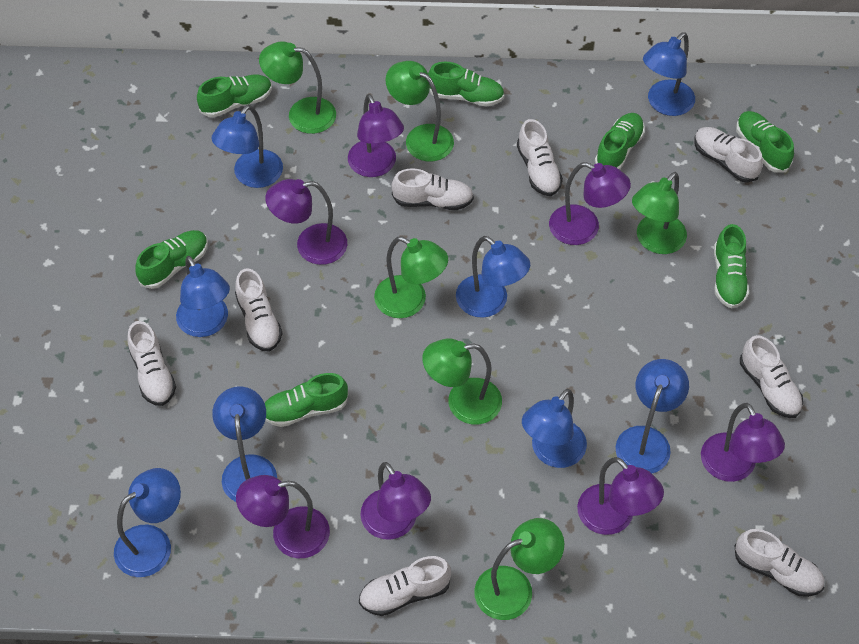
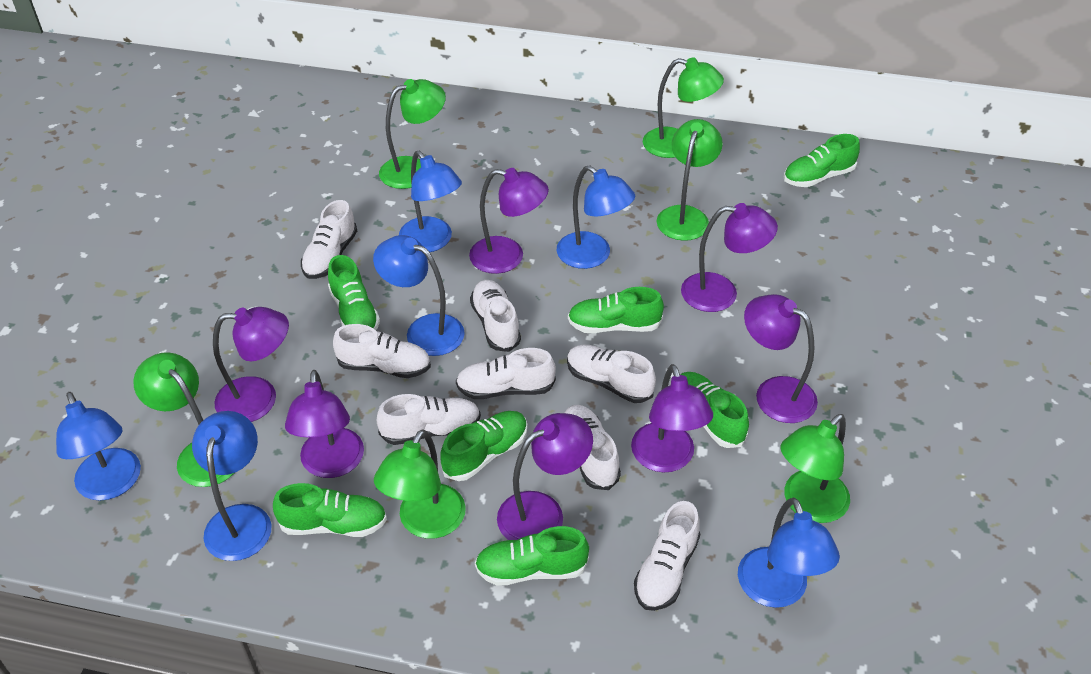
blue lamp: 8 -> 6

